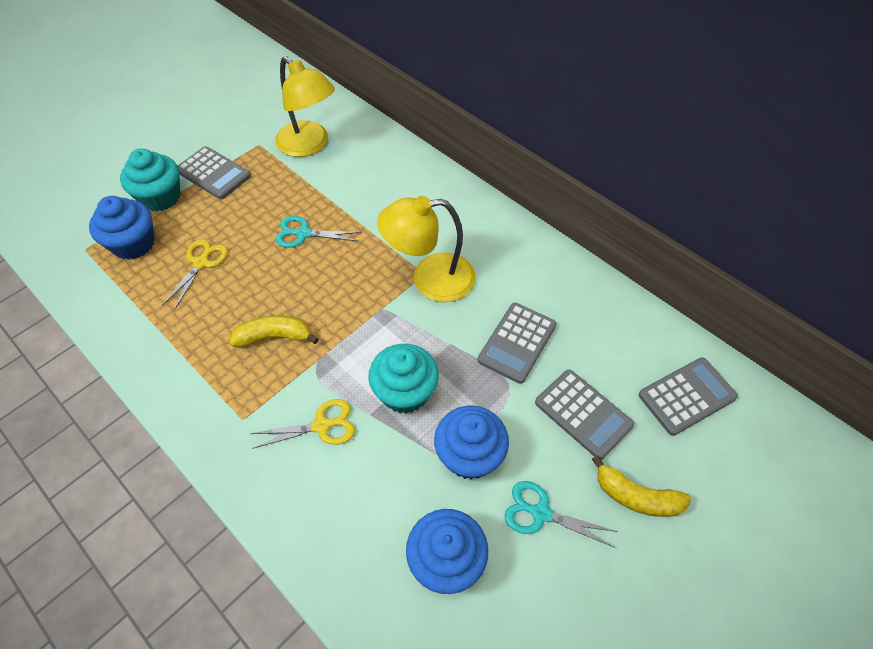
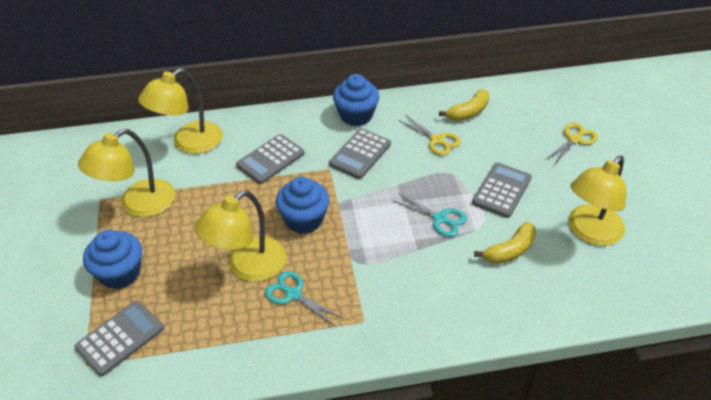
turquoise cupcake: 2 -> 0
yellow lamp: 2 -> 4

